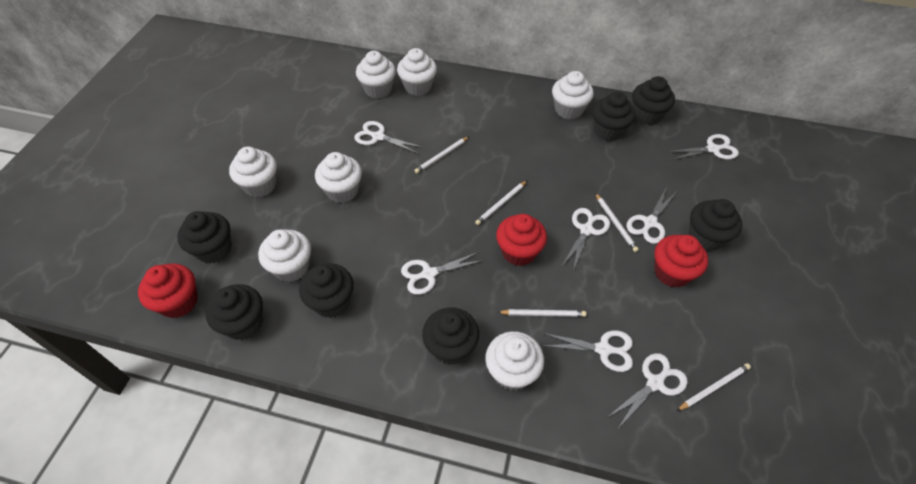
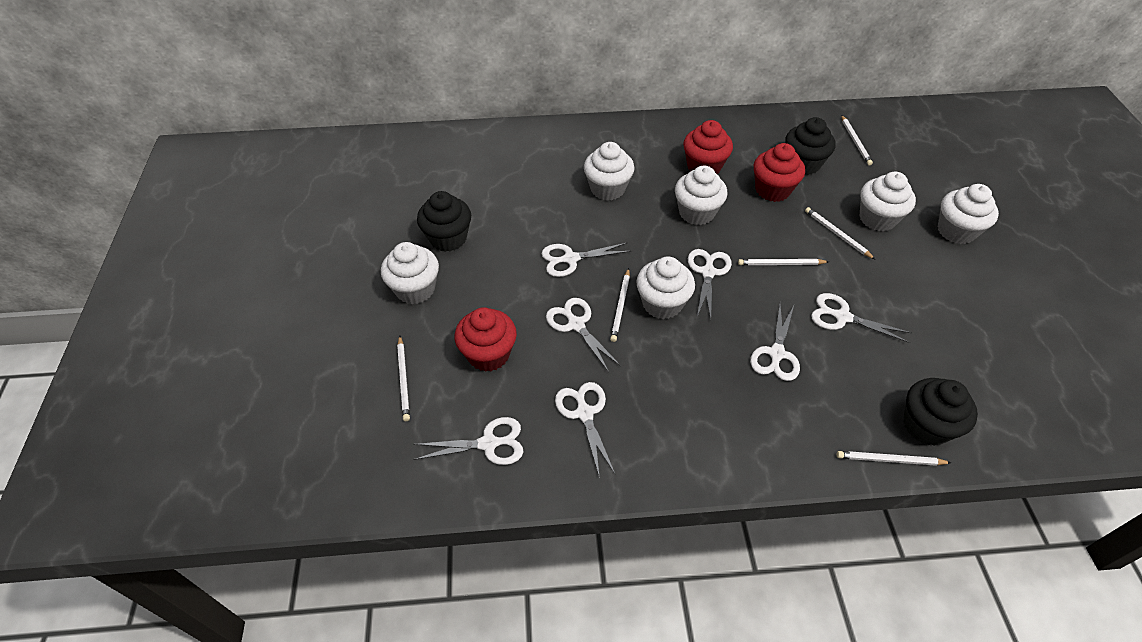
black cupcake: 7 -> 3
white cupcake: 7 -> 6
white pencil: 5 -> 6

